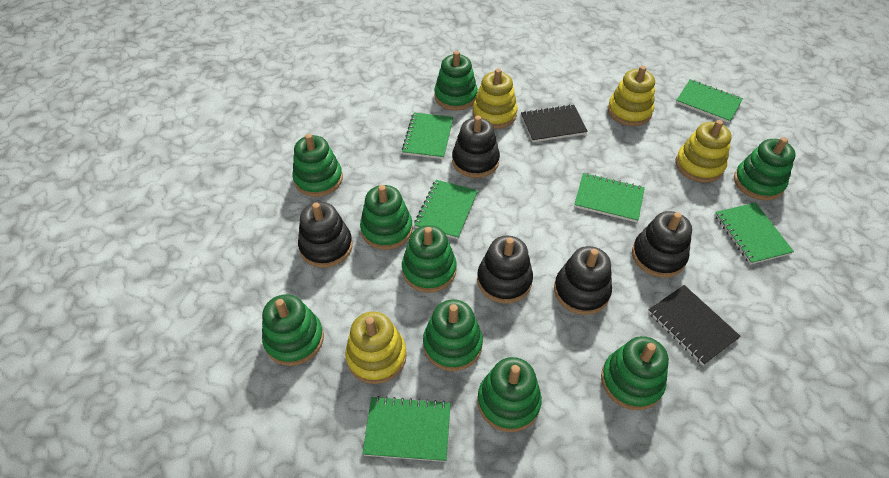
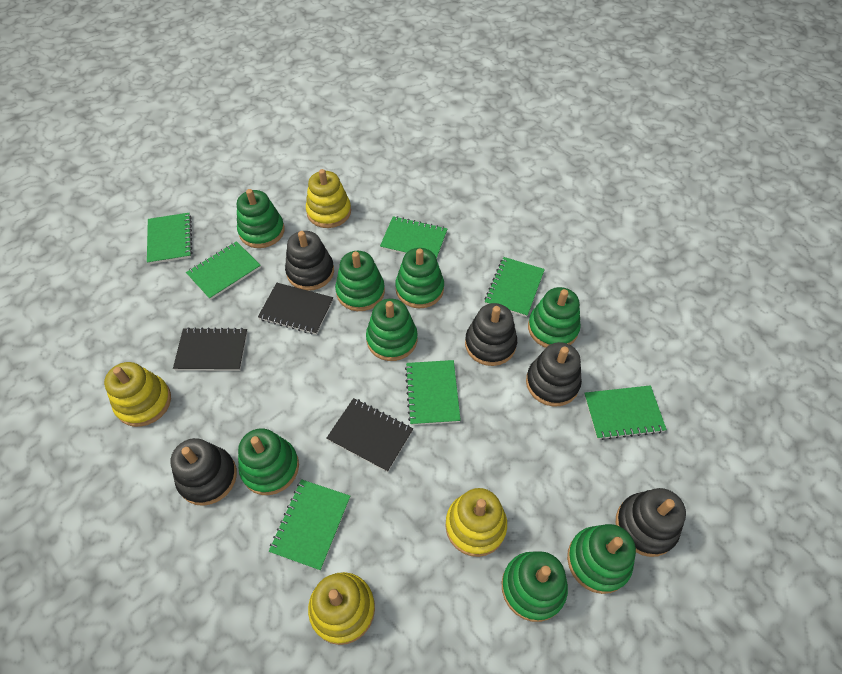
black notebook: 2 -> 3
green notebook: 6 -> 7
green stacking toy: 9 -> 8

